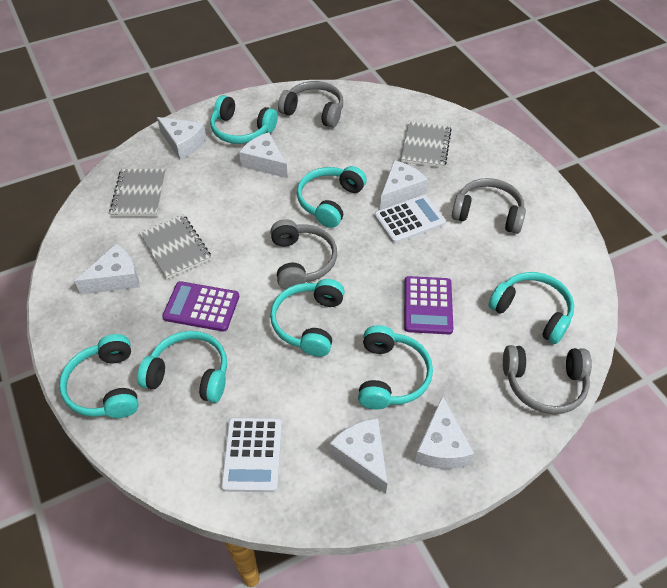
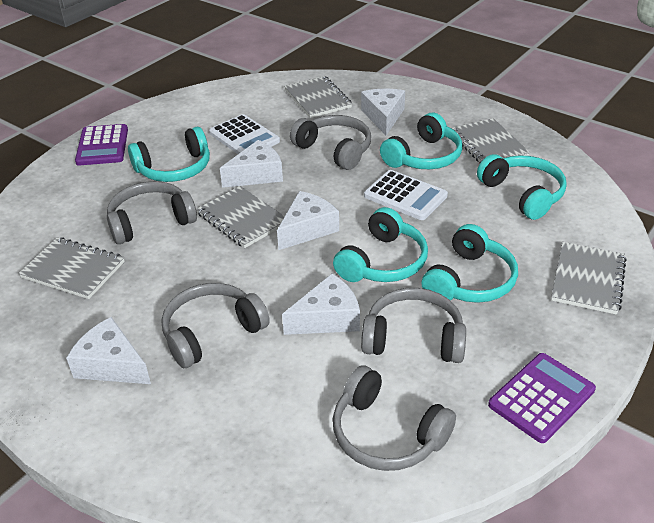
grey headphones: 4 -> 5
grey notebook: 3 -> 5
turquoise headphones: 7 -> 5
white cheese: 6 -> 5

